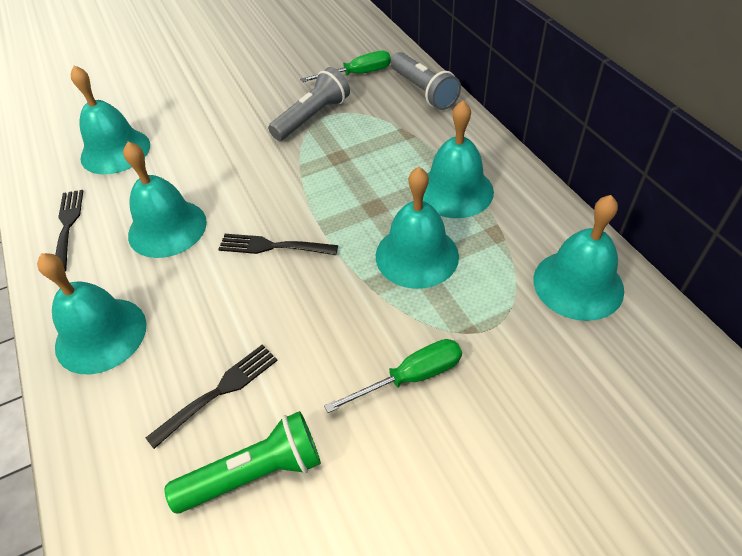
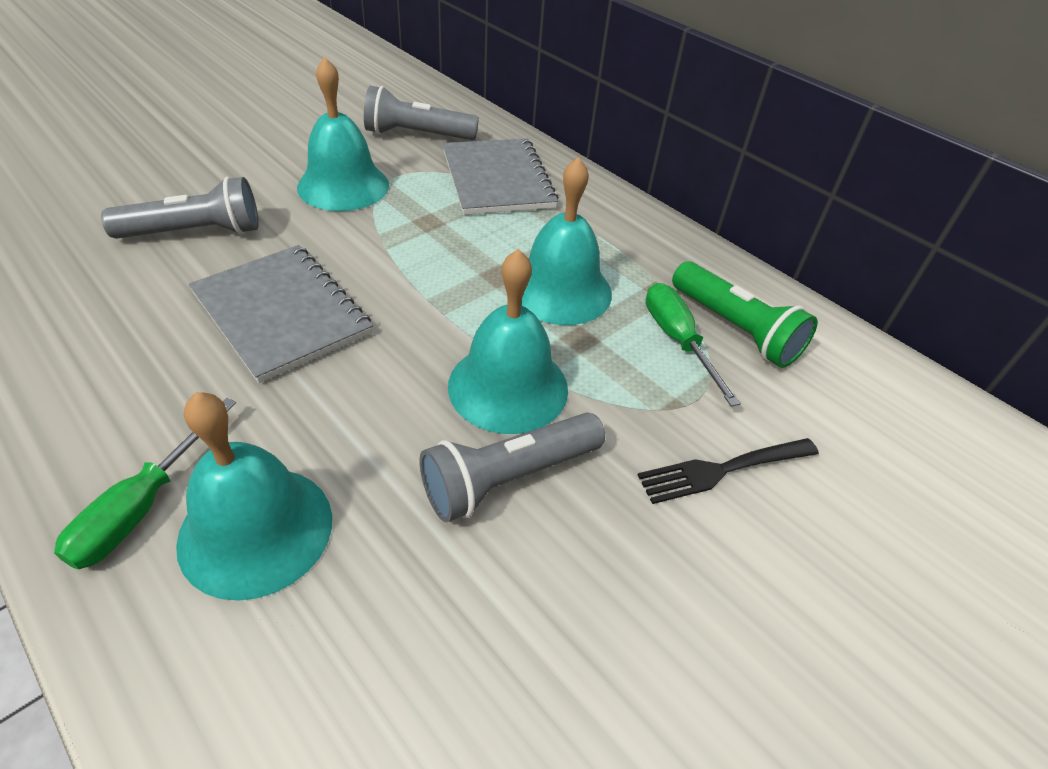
black fork: 3 -> 1
grey flashlight: 2 -> 3
grey notebook: 0 -> 2
turquoise bell: 6 -> 4

